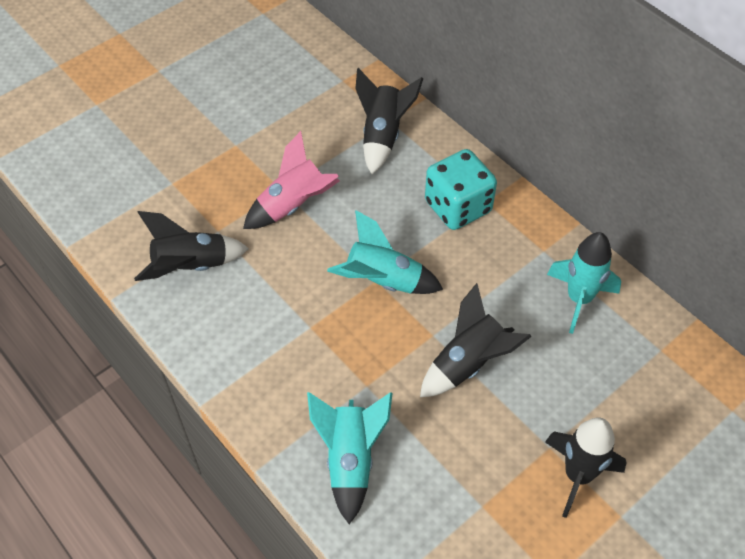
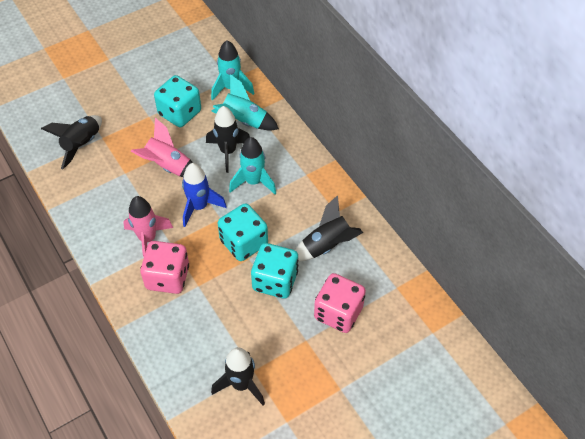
blue rocket: 0 -> 1
pink dice: 0 -> 2
pink rocket: 1 -> 2
turquoise dice: 1 -> 3

